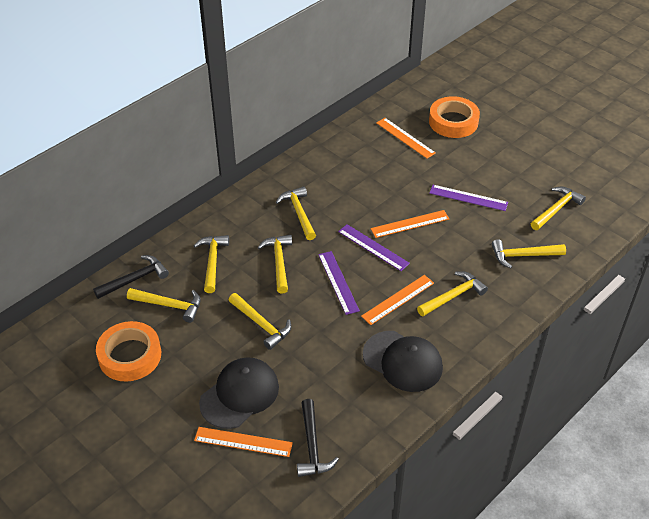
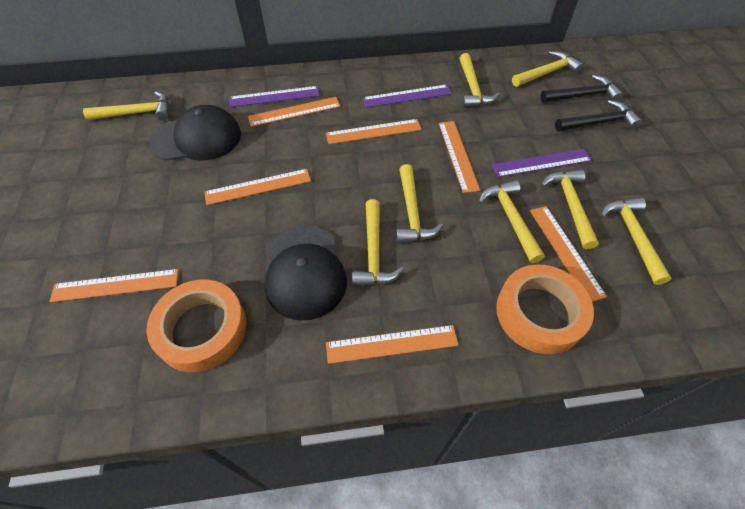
orange ruler: 4 -> 7

